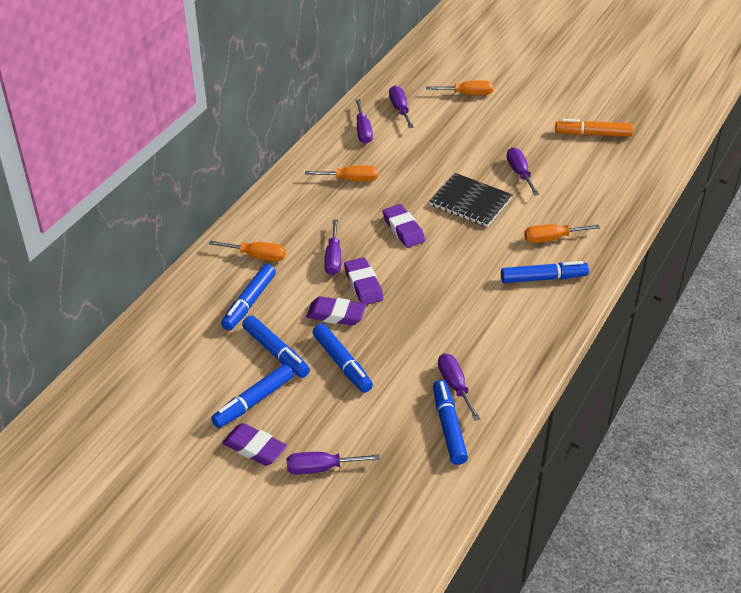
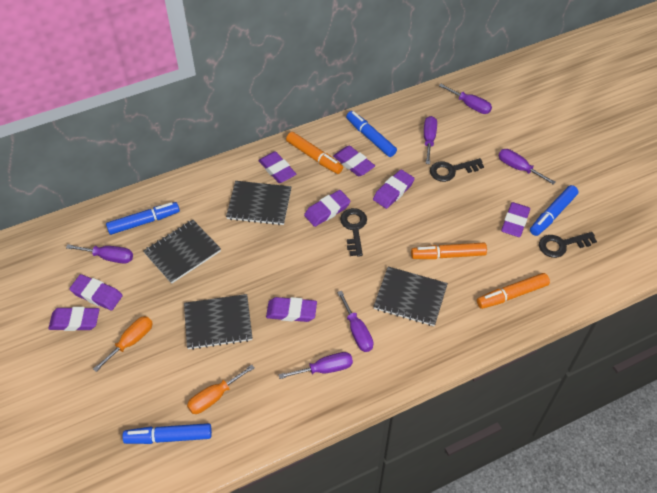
black key: 0 -> 3
black notebook: 1 -> 4
blue marker: 6 -> 4
orange marker: 1 -> 3
orange screwdriver: 4 -> 2
purple eraser: 4 -> 8

